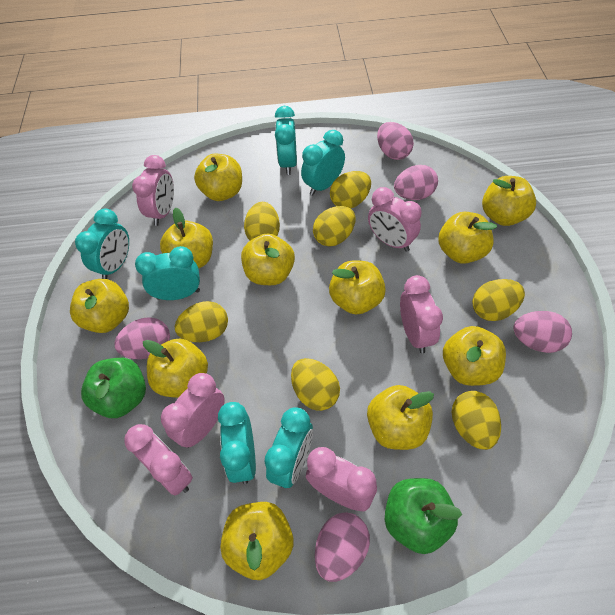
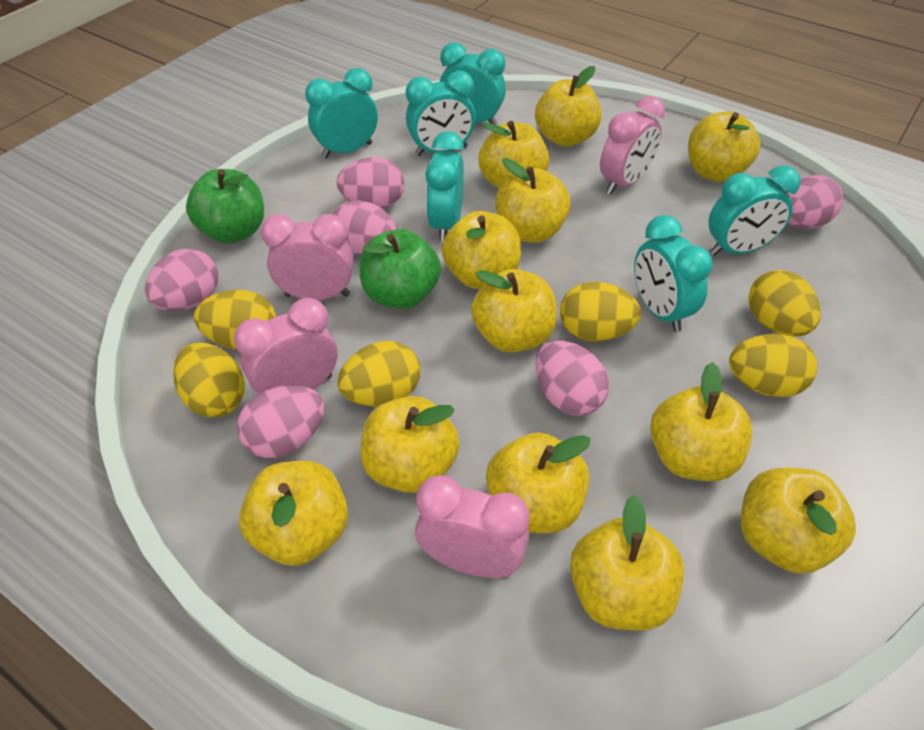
pink clock: 6 -> 4
pink egg: 5 -> 6
yellow apple: 11 -> 12
yellow egg: 7 -> 6

